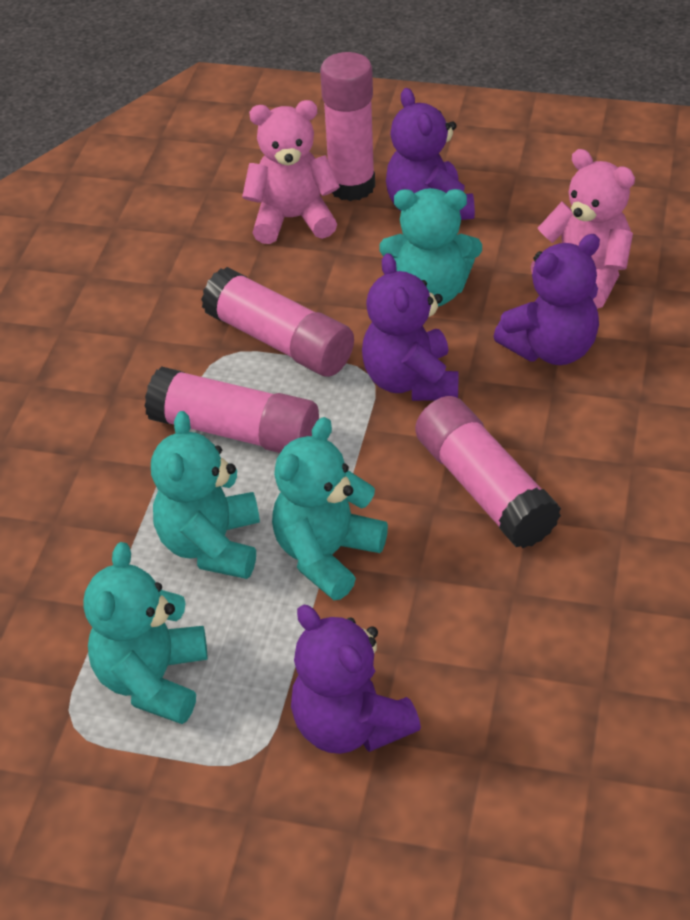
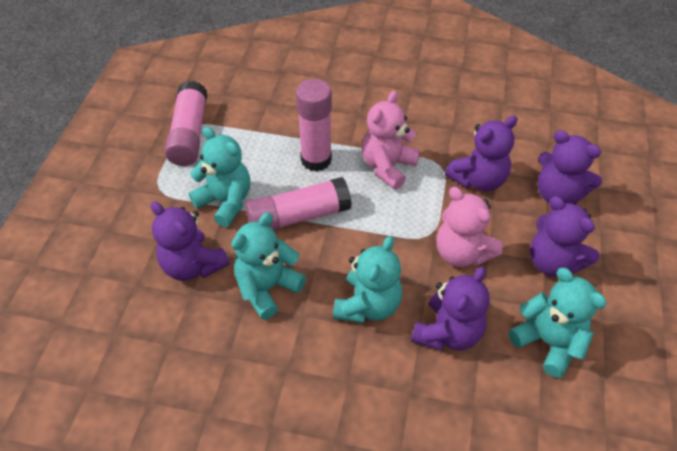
pink glue stick: 4 -> 3
purple teddy bear: 4 -> 5

